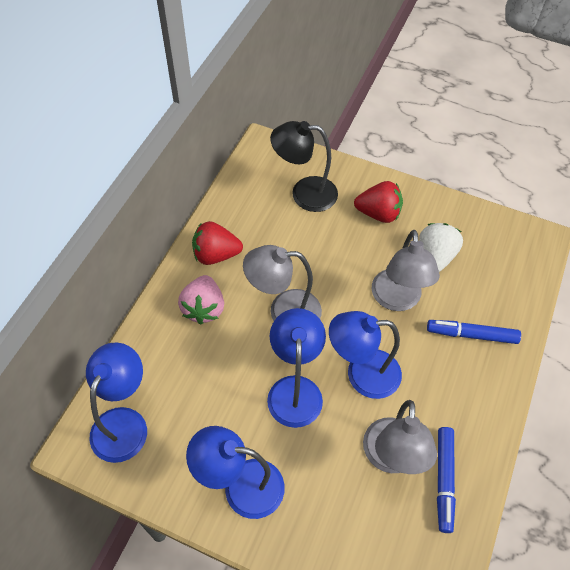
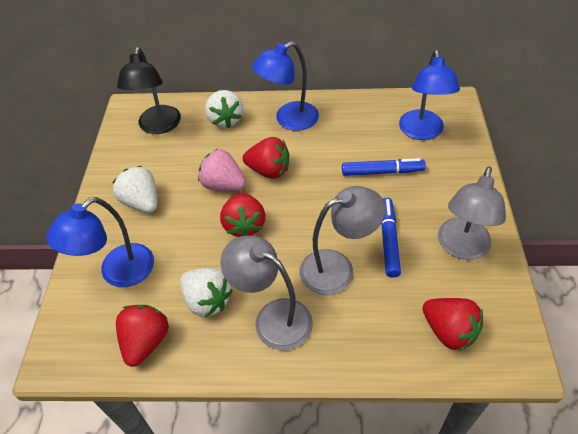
blue lamp: 4 -> 3
red strawberry: 2 -> 4
white strawberry: 1 -> 3

